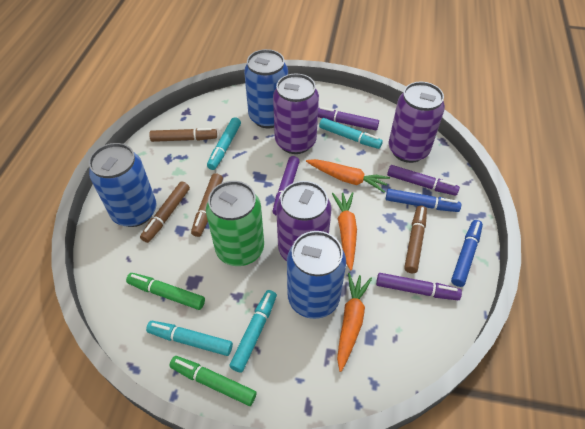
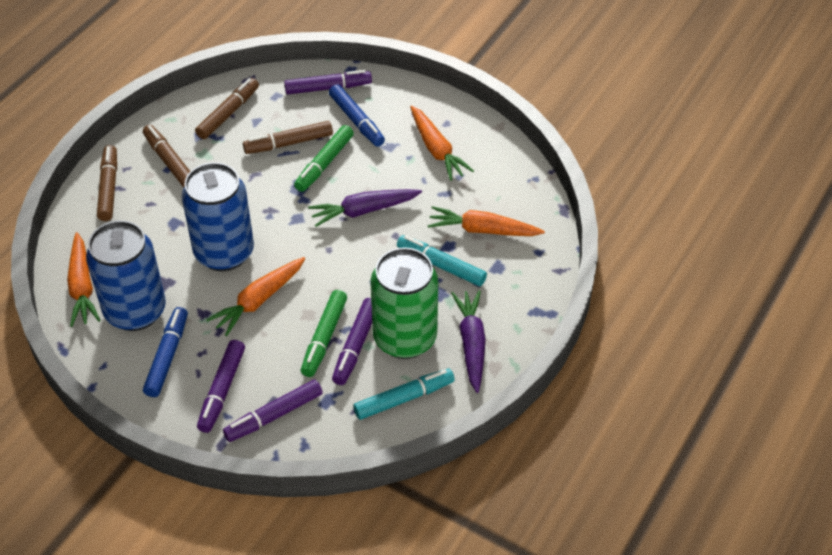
blue can: 3 -> 2
orange carrot: 3 -> 4
purple can: 3 -> 0
purple carrot: 0 -> 2
turquoise marker: 4 -> 2

